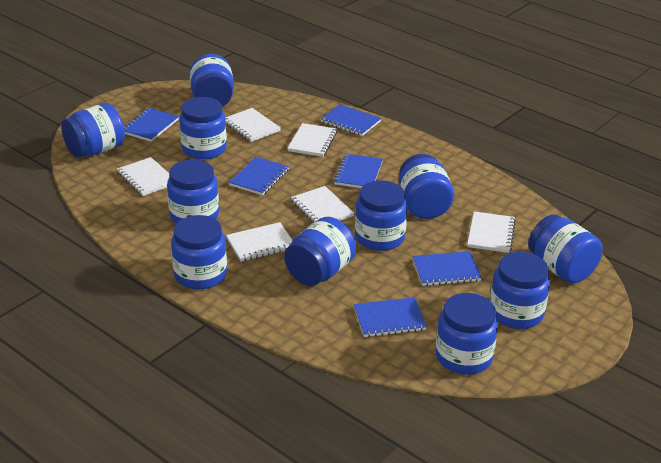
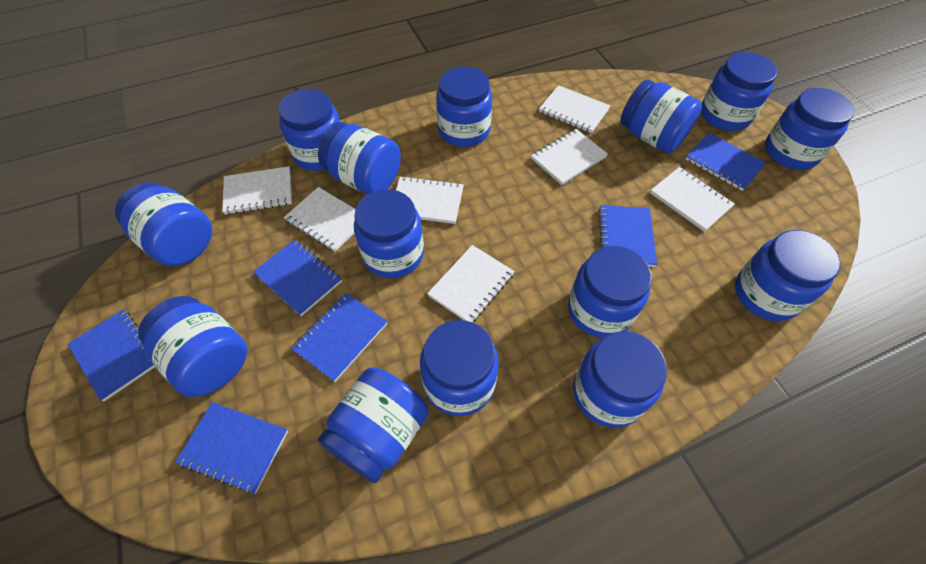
blue jar: 11 -> 14
white notebook: 6 -> 7

